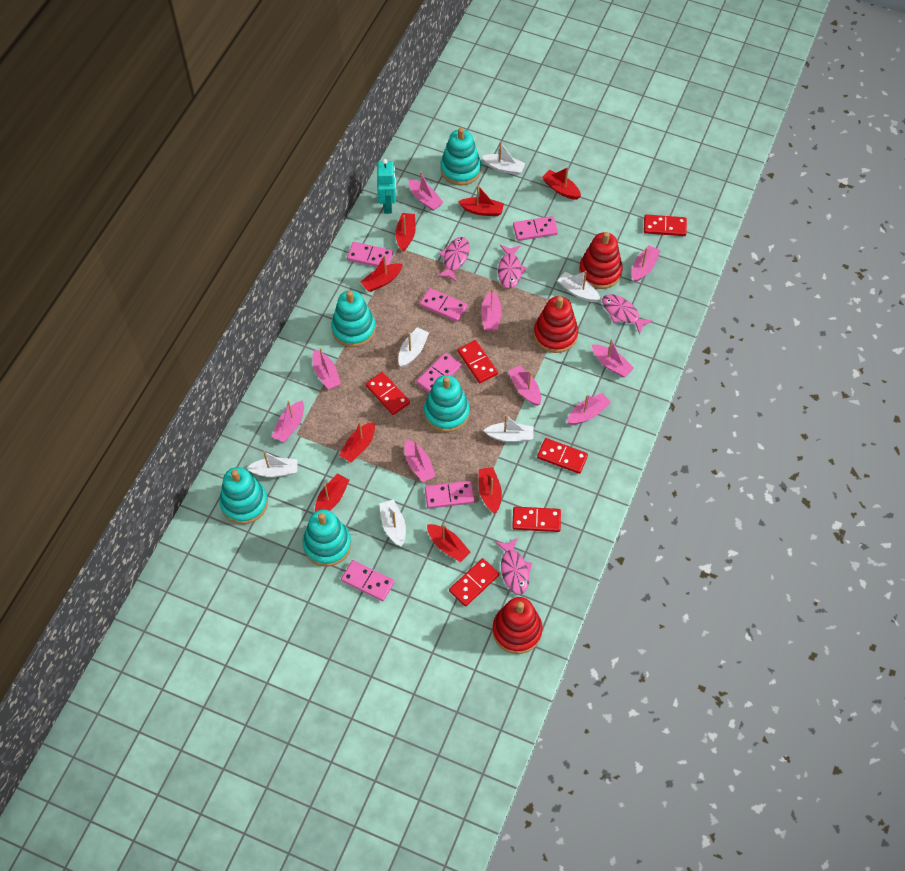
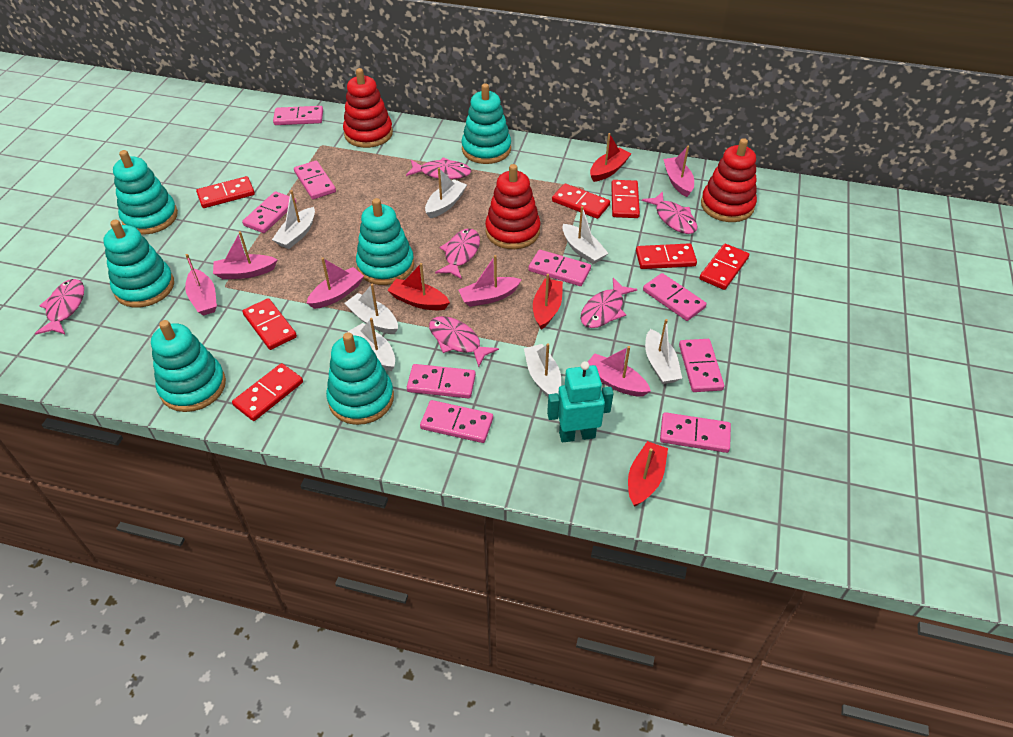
pink boat: 9 -> 6
pink domino: 6 -> 9
pink fish: 4 -> 6
red boat: 8 -> 4
red domino: 6 -> 7
turquoise stacking toy: 5 -> 6
white boat: 6 -> 7

